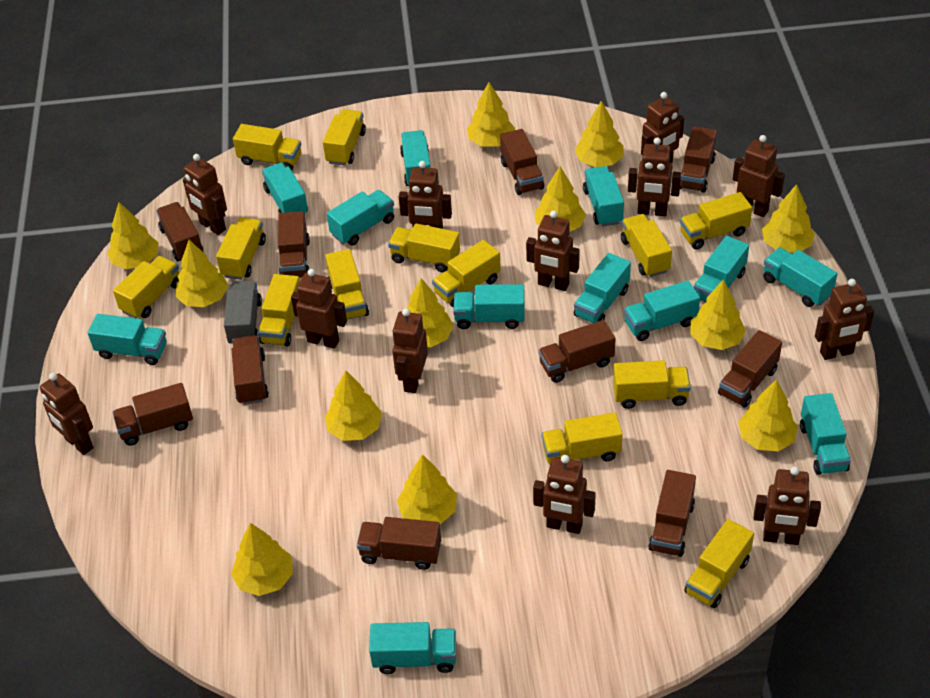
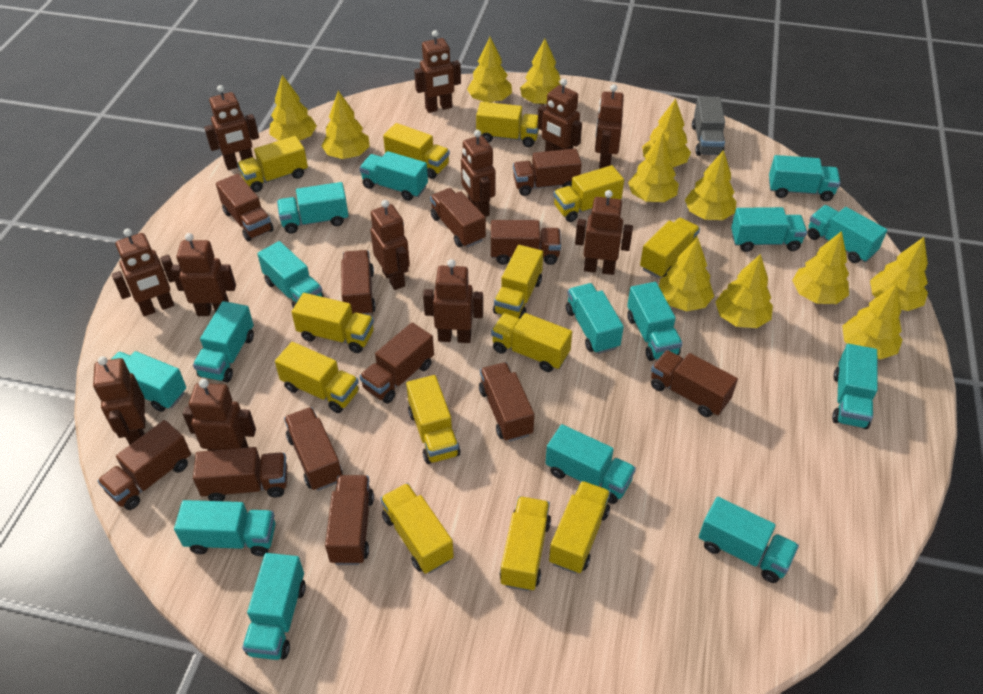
brown truck: 10 -> 12
turquoise truck: 12 -> 15

